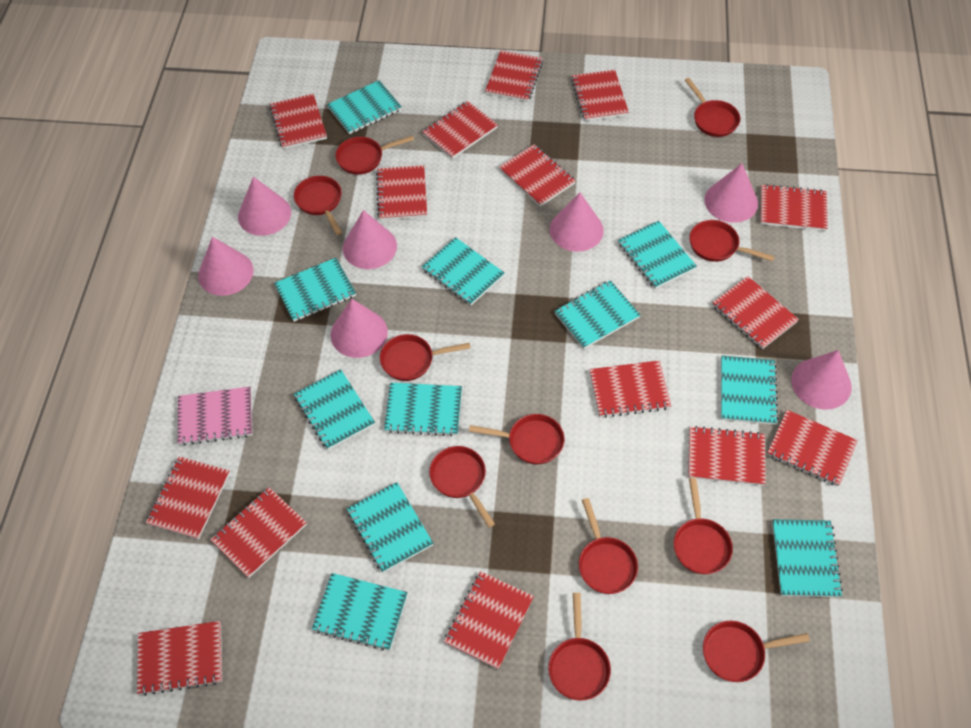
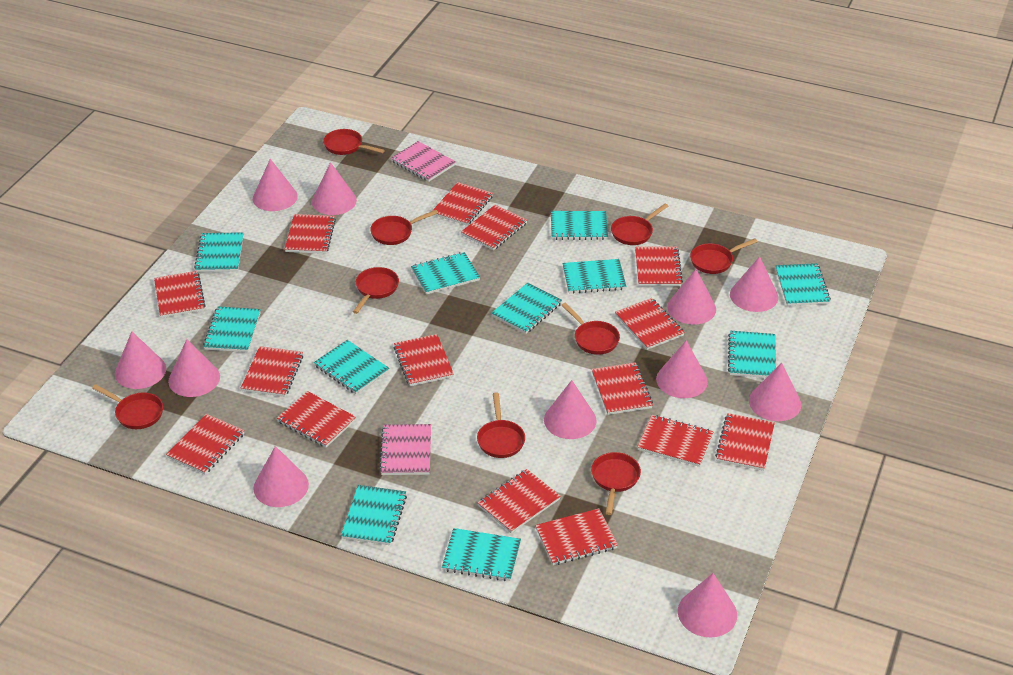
pink cone: 7 -> 11
pink notebook: 1 -> 2
red pan: 11 -> 9

